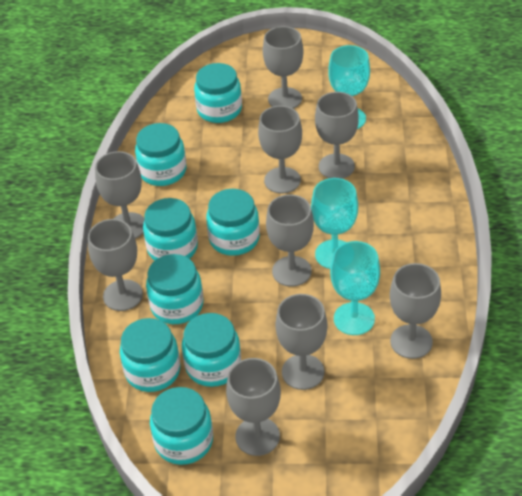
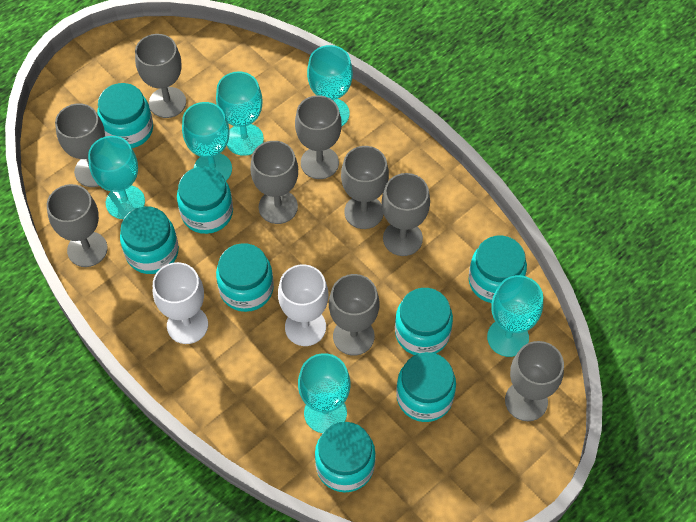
turquoise goblet: 3 -> 6
white goblet: 0 -> 2

